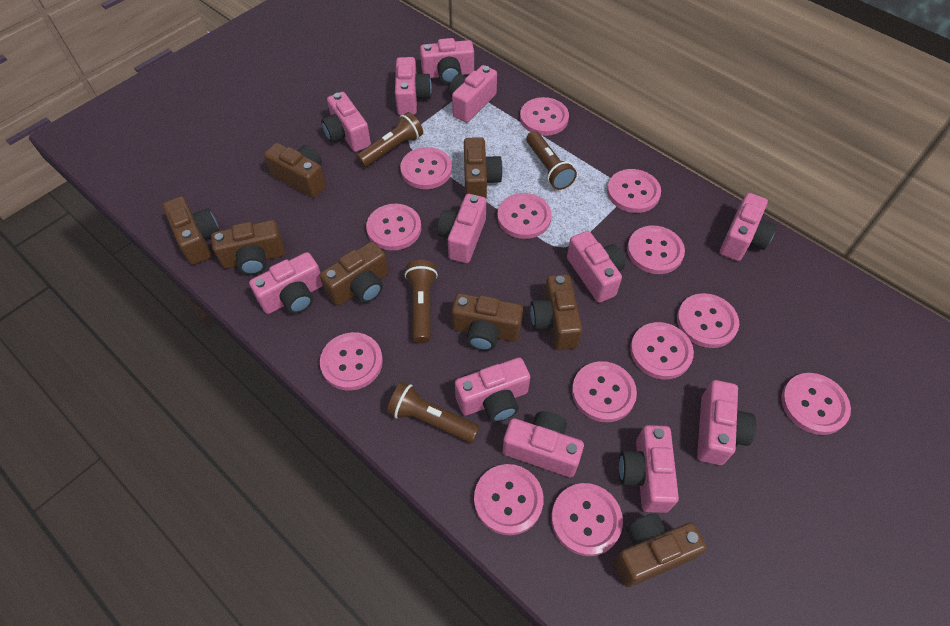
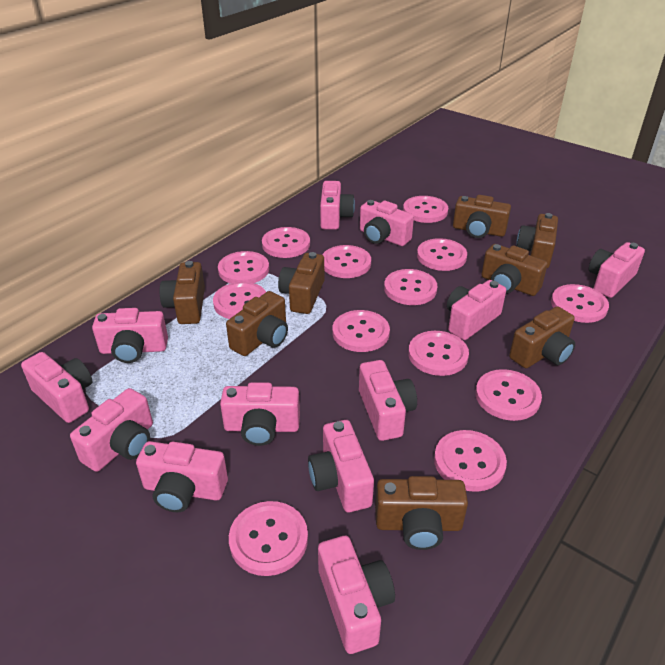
brown flashlight: 4 -> 0

